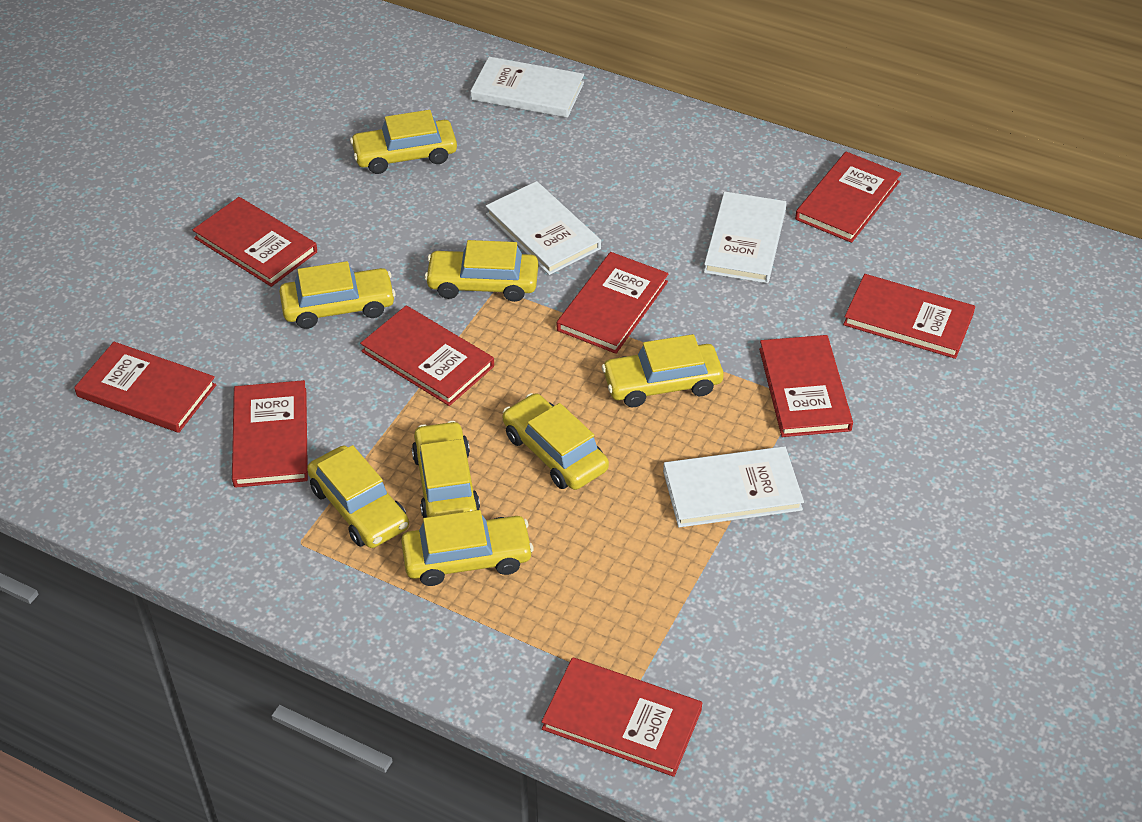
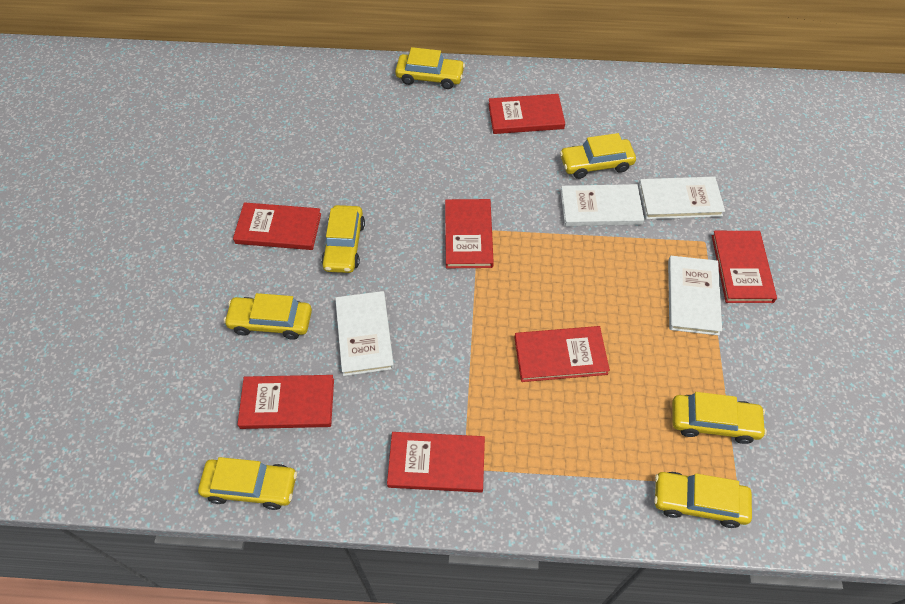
red book: 9 -> 7
yellow car: 8 -> 7

